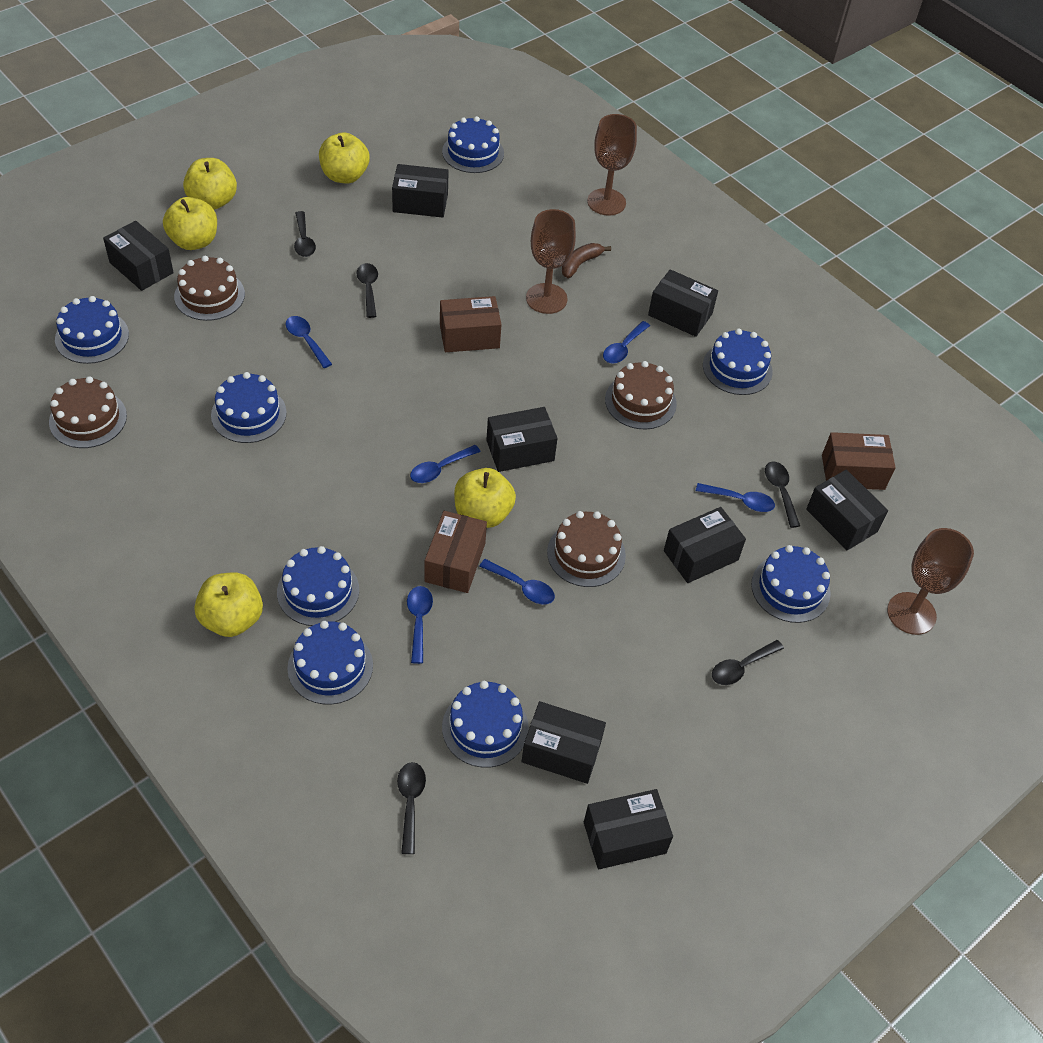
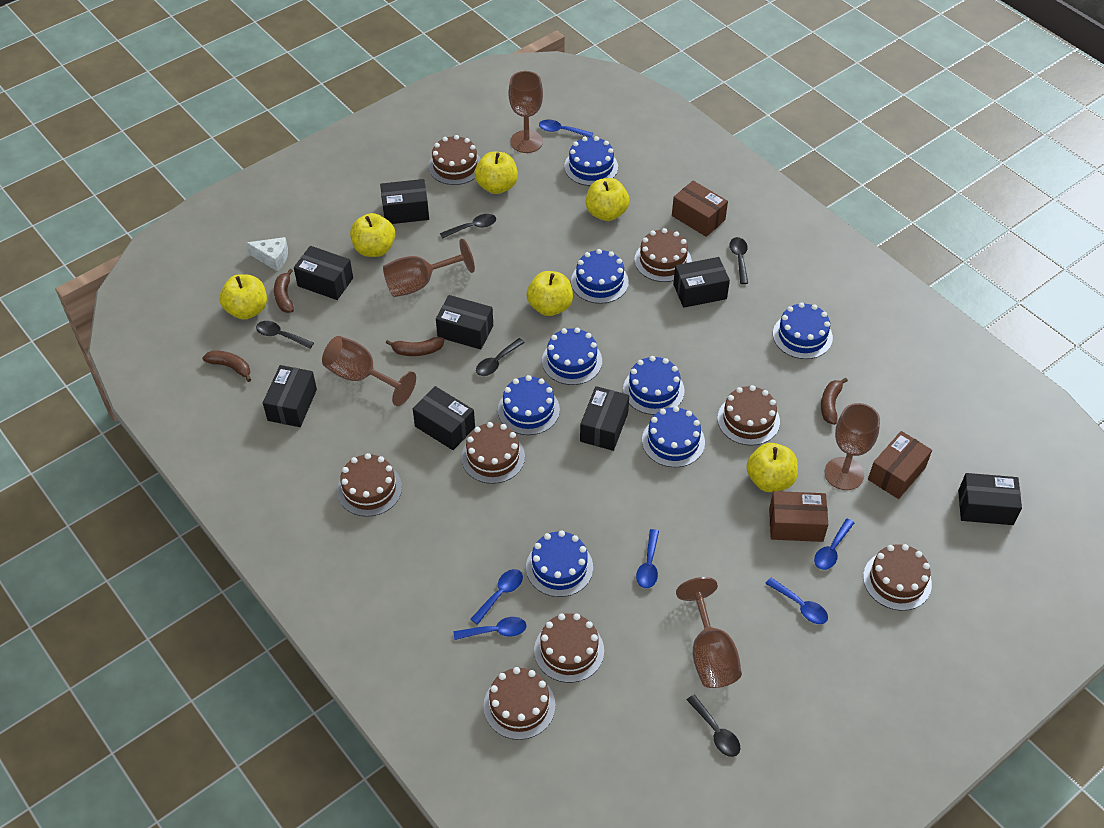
brown banana: 1 -> 4
brown cake: 4 -> 8
brown goblet: 3 -> 5
white cheese: 0 -> 1
yellow apple: 5 -> 6

